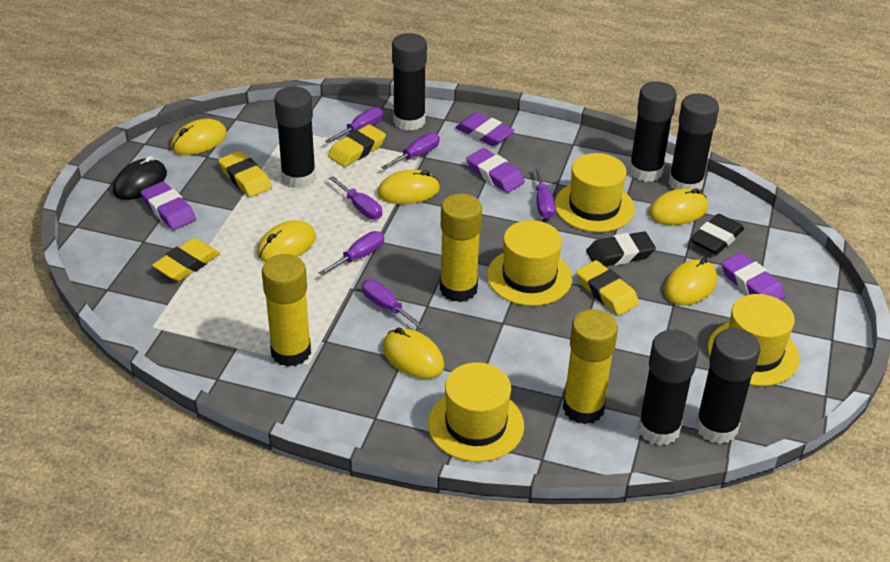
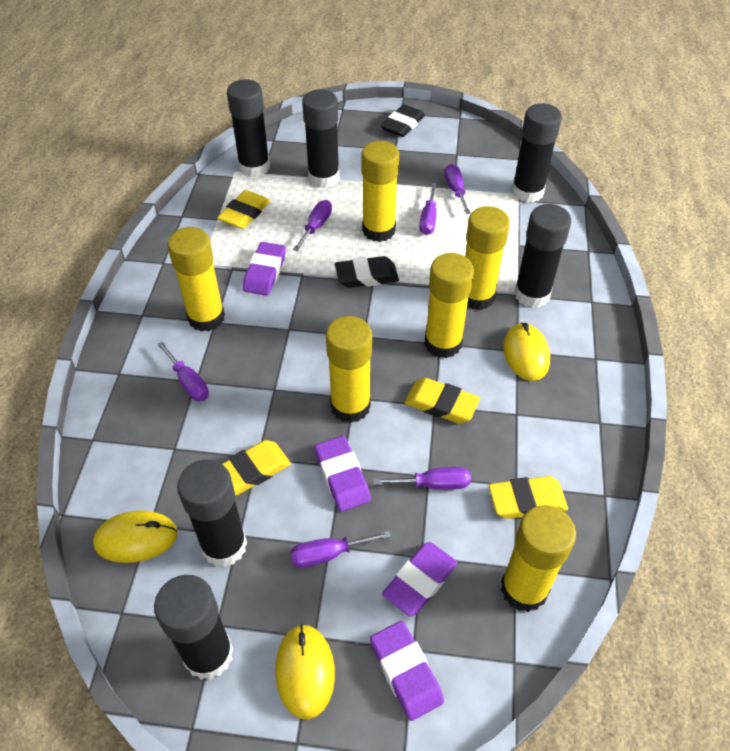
black mouse: 1 -> 0
yellow glue stick: 3 -> 6
yellow hat: 4 -> 0
yellow mouse: 6 -> 3

